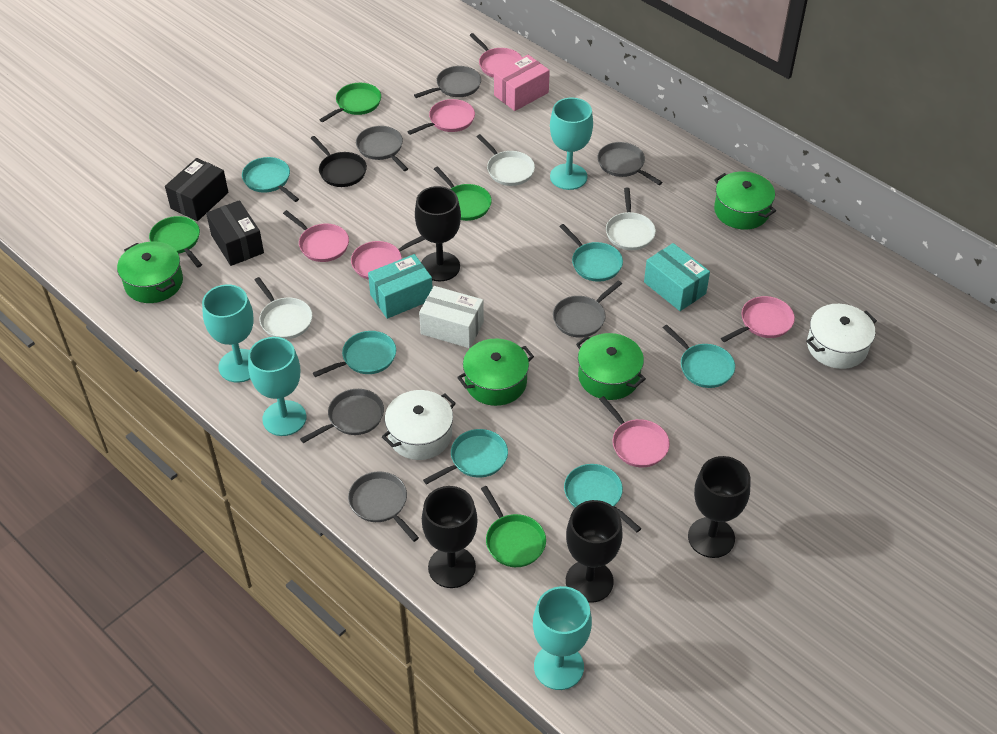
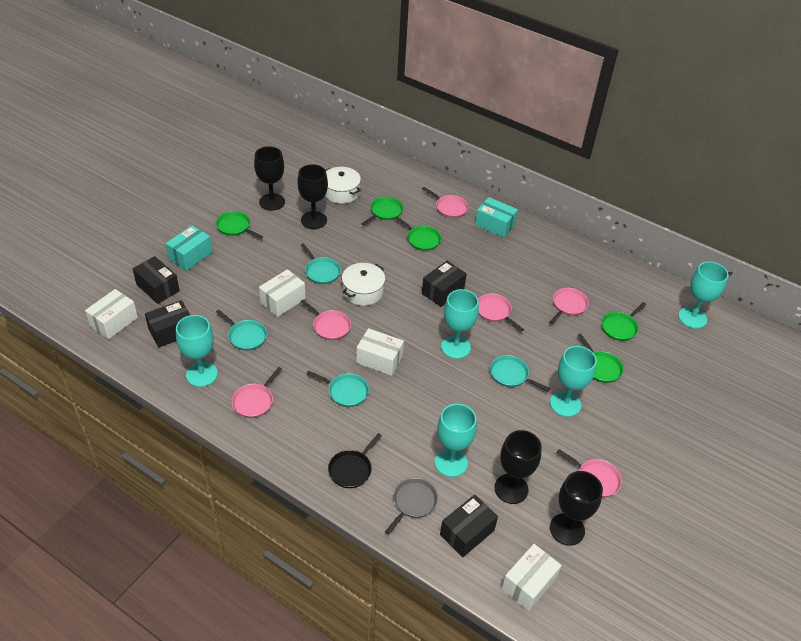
black box: 2 -> 4
green pan: 4 -> 5
green pot: 4 -> 0
grey pan: 6 -> 1
pink box: 1 -> 0
turquoise goblet: 4 -> 5
turquoise pan: 6 -> 4
white box: 1 -> 4
white pan: 3 -> 0

